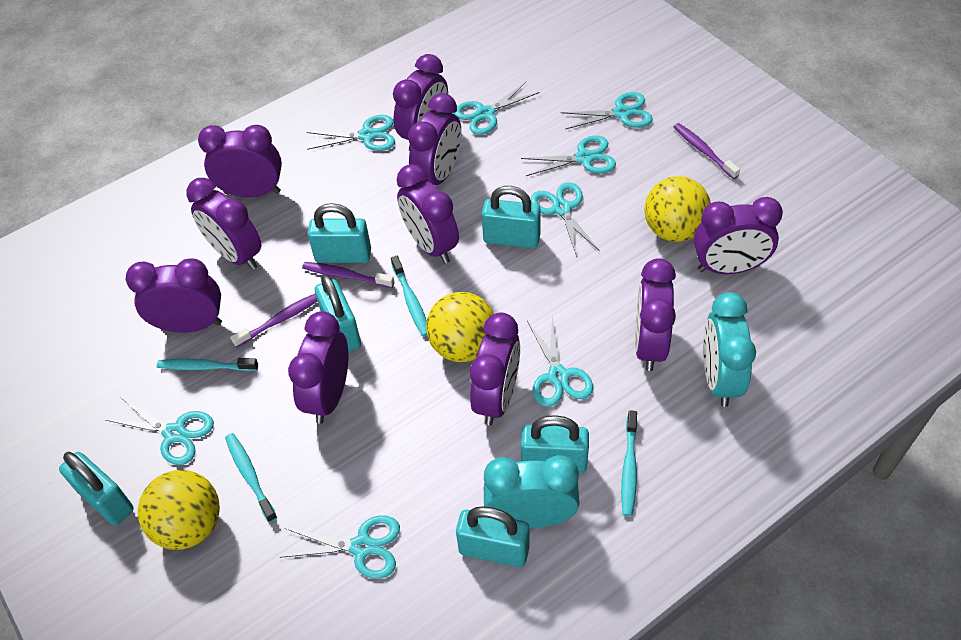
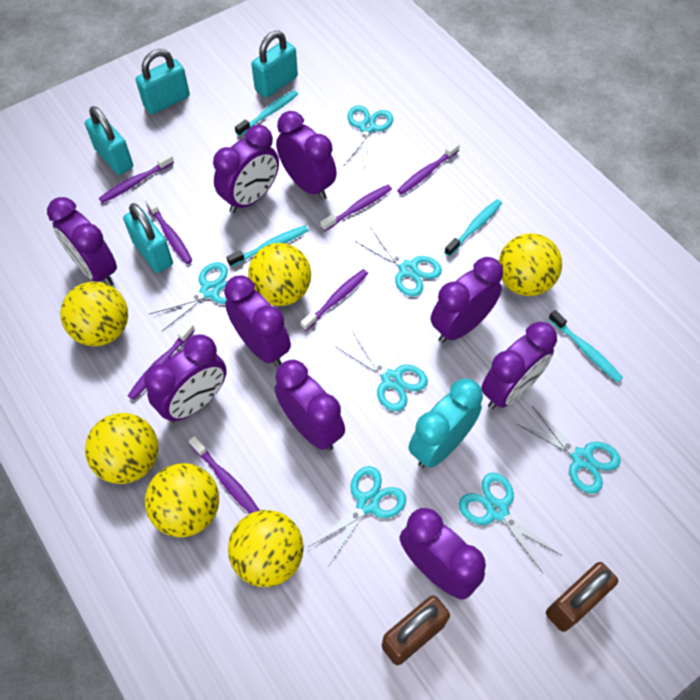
brown padlock: 0 -> 2
purple clock: 10 -> 9
purple toothbrush: 3 -> 7
turquoise clock: 2 -> 1
turquoise padlock: 6 -> 4
turquoise scissors: 8 -> 7
yellow ball: 3 -> 6

